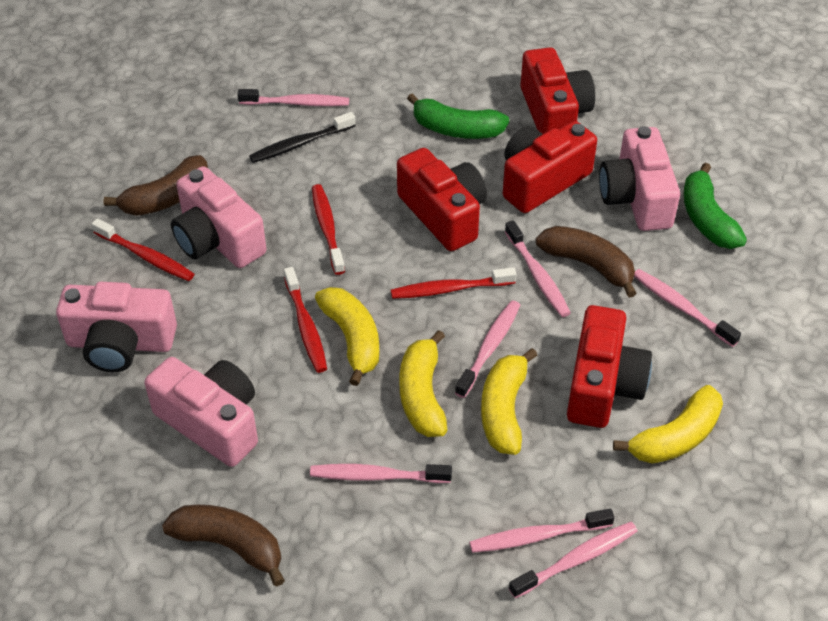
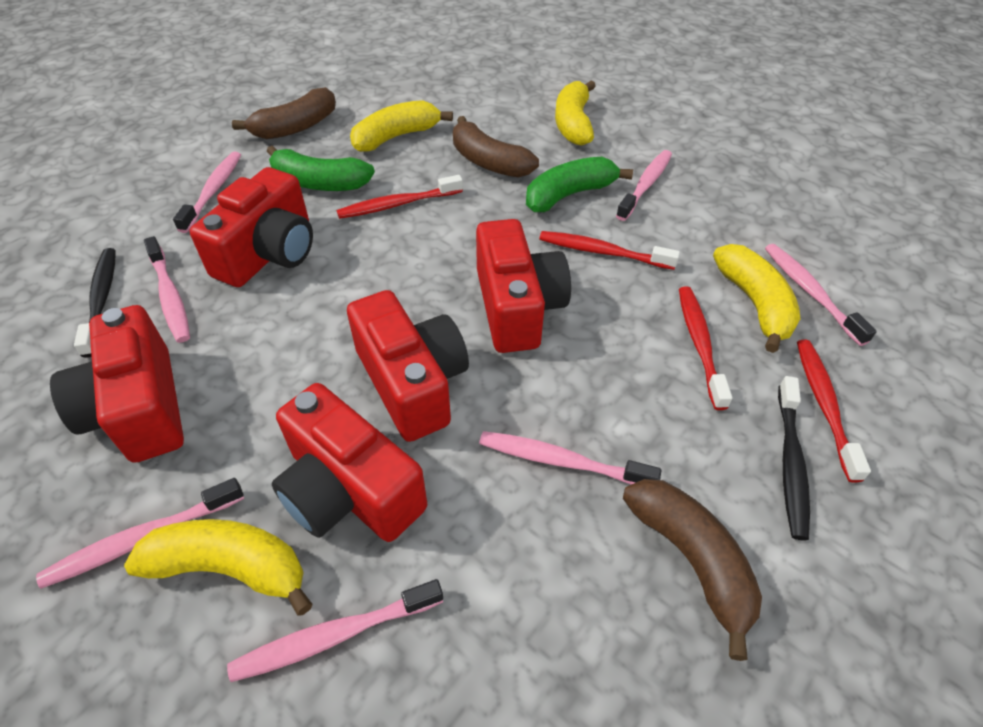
black toothbrush: 1 -> 2
pink camera: 4 -> 0
red camera: 4 -> 5

